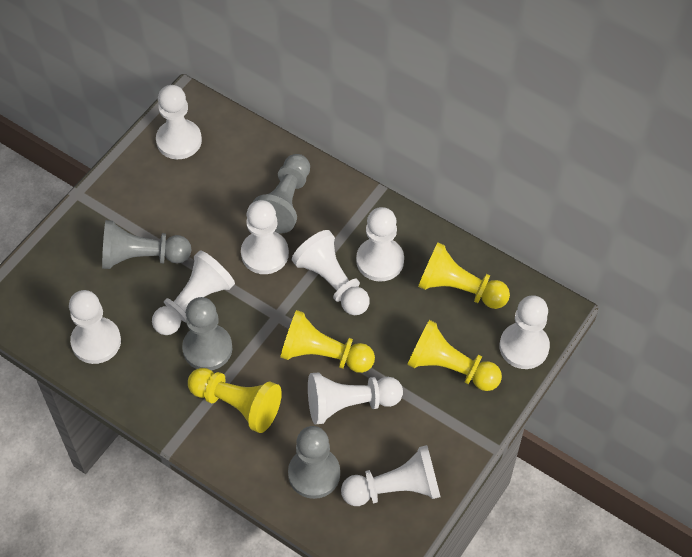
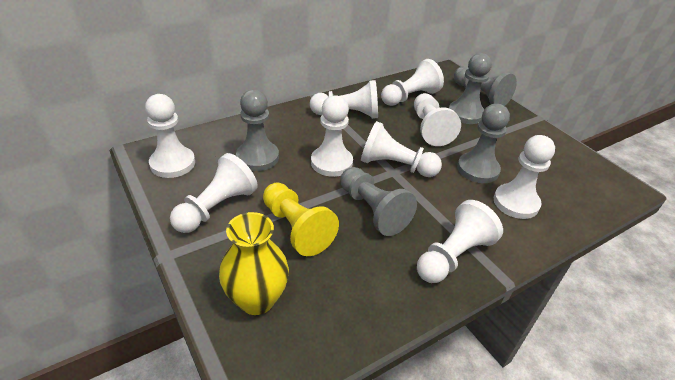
grey pawn: 4 -> 5
yellow pawn: 4 -> 1
yellow vase: 0 -> 1

